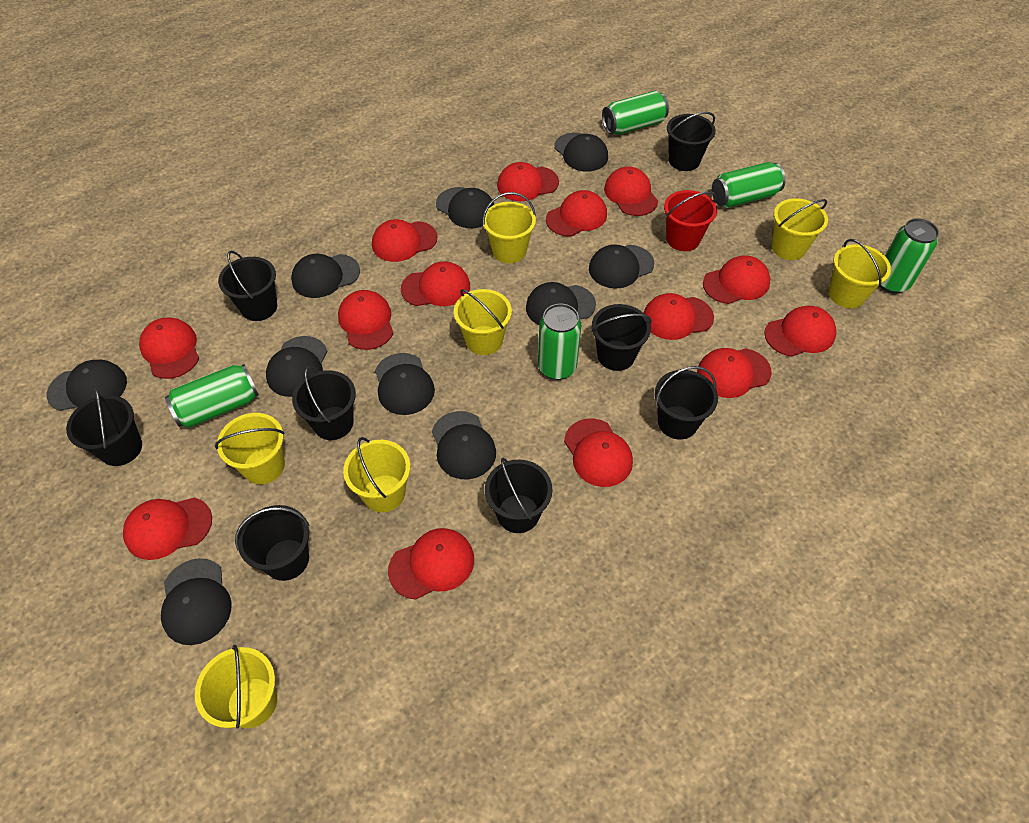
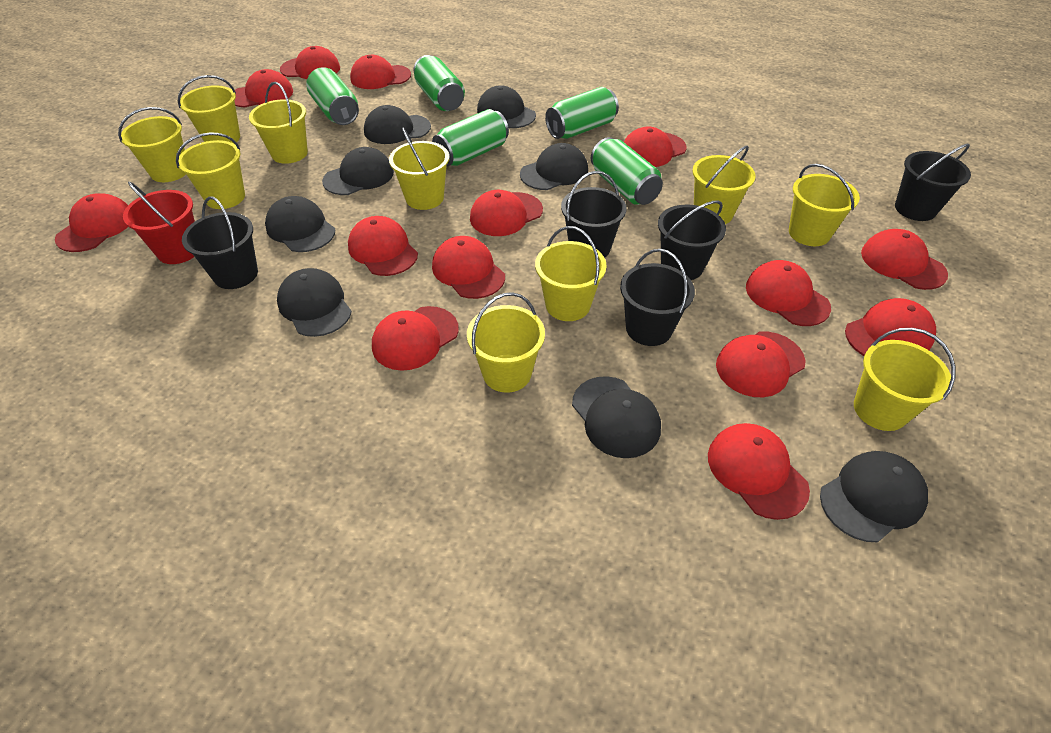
black bucket: 8 -> 5
black cap: 10 -> 8
yellow bucket: 7 -> 10

